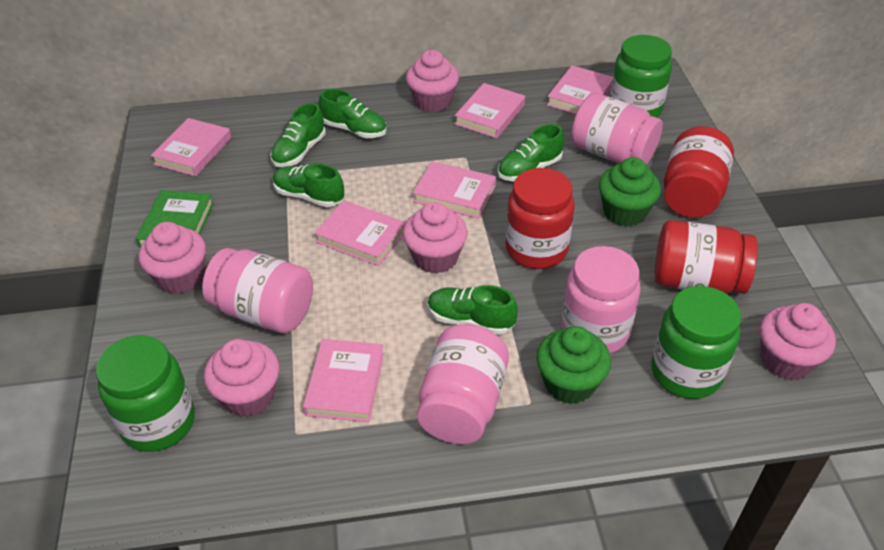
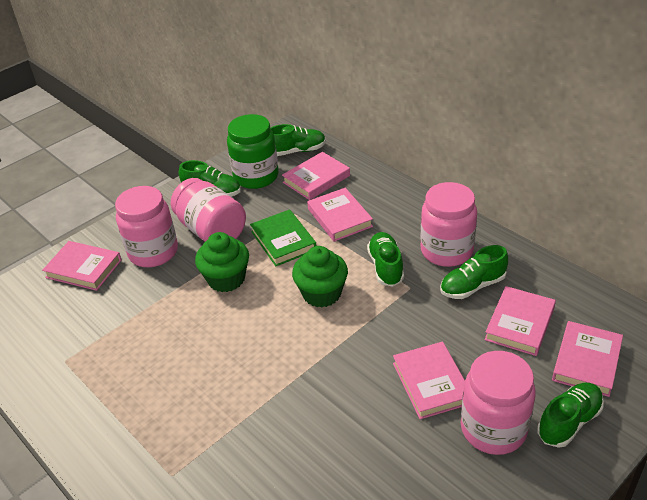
green jar: 3 -> 1
pink cupcake: 5 -> 0
red jar: 3 -> 0

